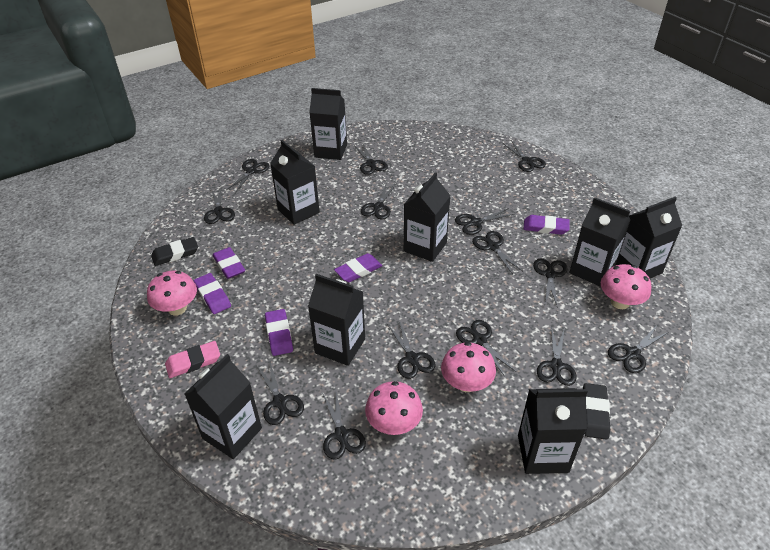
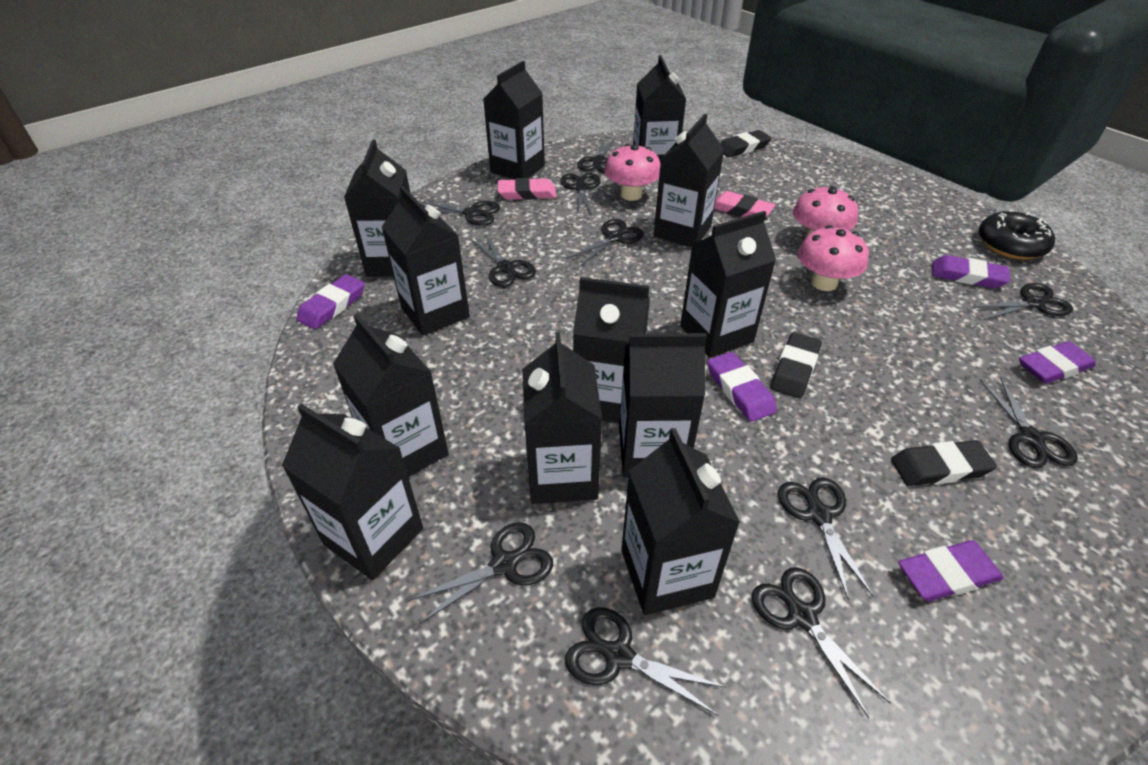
black carton: 8 -> 12
black donut: 0 -> 1
black eraser: 2 -> 3
black scissors: 14 -> 11
pink eraser: 1 -> 2
pink mushroom: 4 -> 3

